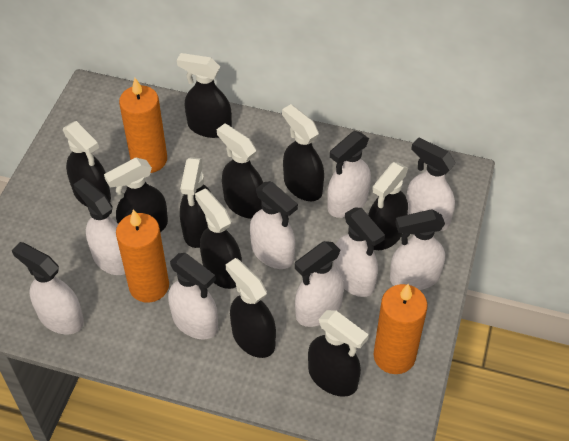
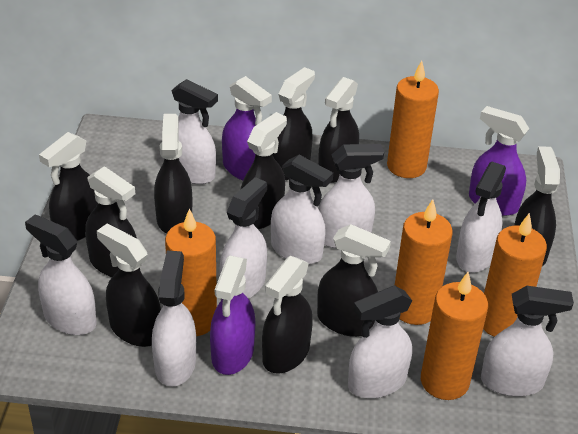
orange candle: 3 -> 5
purple spray bottle: 0 -> 3

